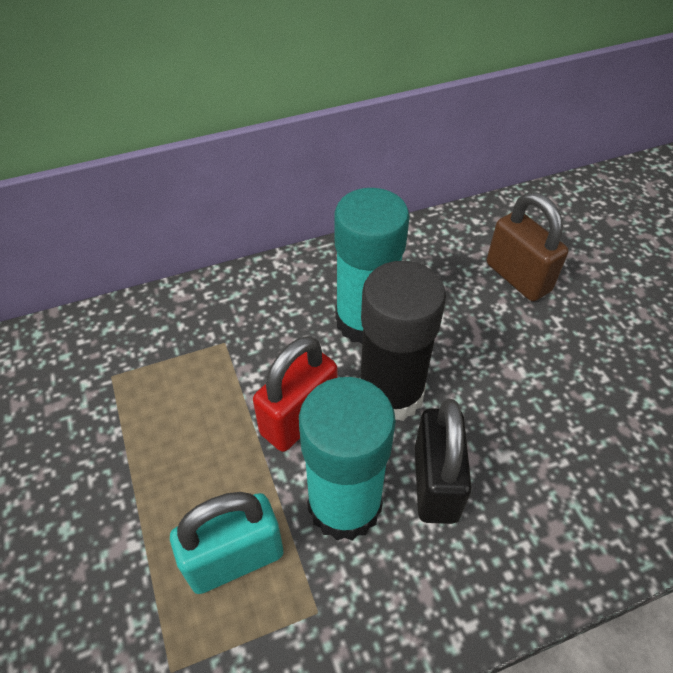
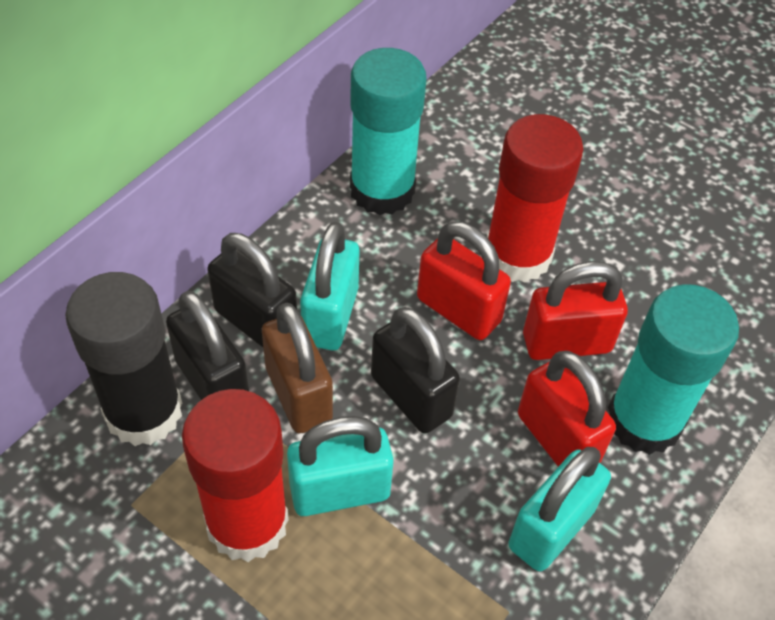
black padlock: 1 -> 3
red glue stick: 0 -> 2
red padlock: 1 -> 3
turquoise padlock: 1 -> 3

